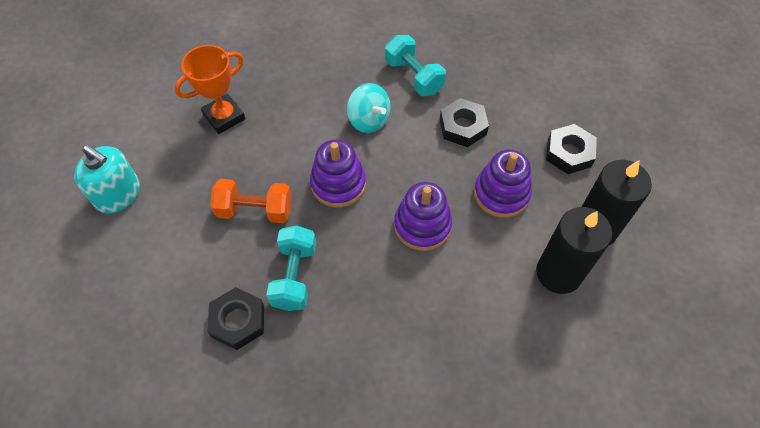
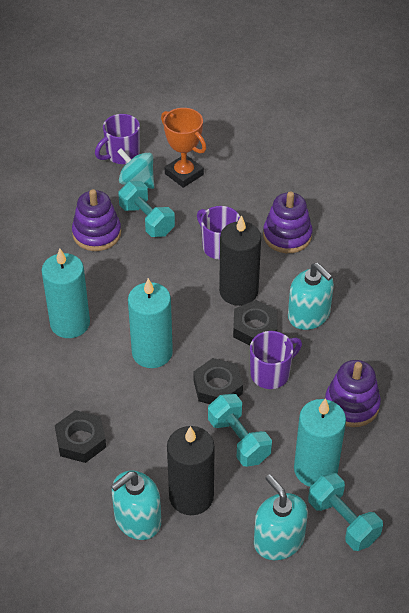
orange dumbbell: 1 -> 0
purple mug: 0 -> 3
turquoise candle: 0 -> 3
turquoise dumbbell: 2 -> 3
turquoise soap dispenser: 1 -> 3

